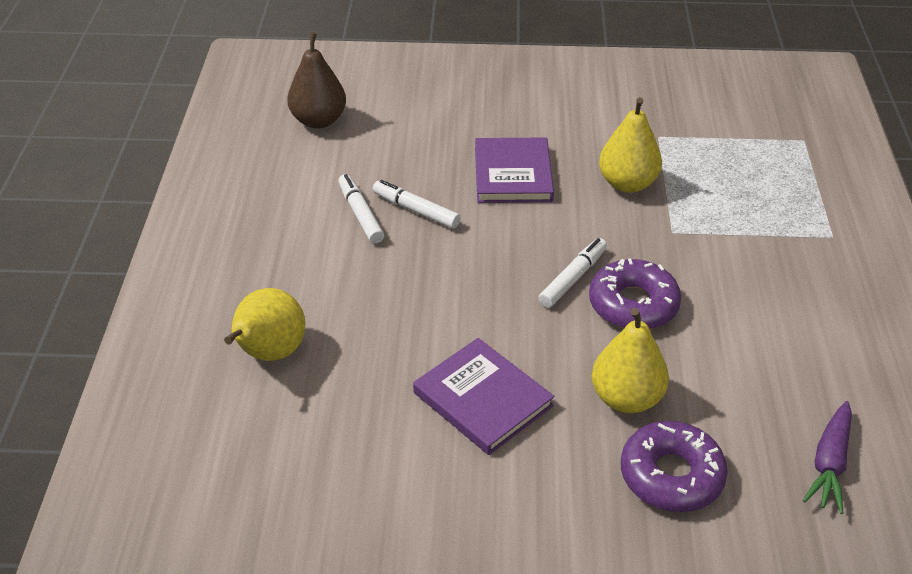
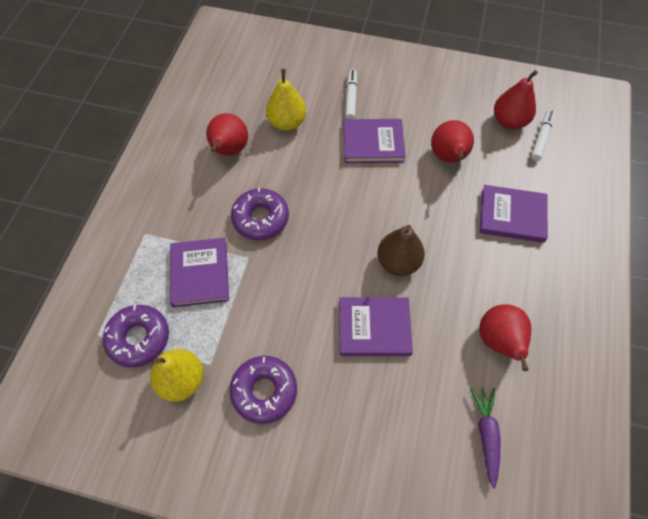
purple book: 2 -> 4
purple donut: 2 -> 3
red pear: 0 -> 4
white marker: 3 -> 2
yellow pear: 3 -> 2

